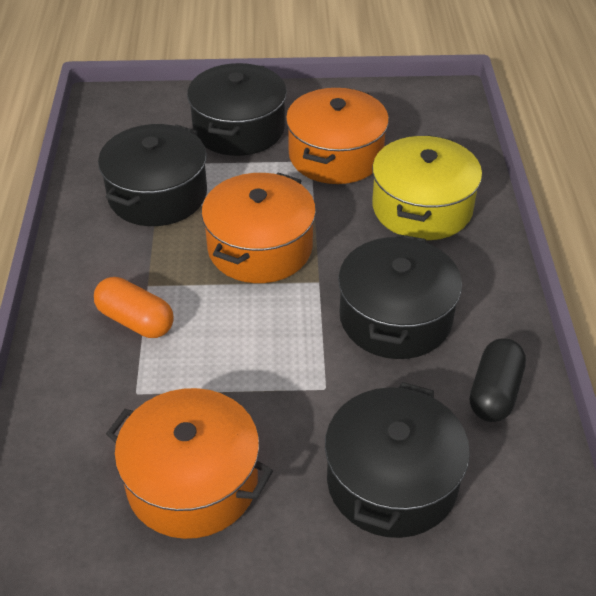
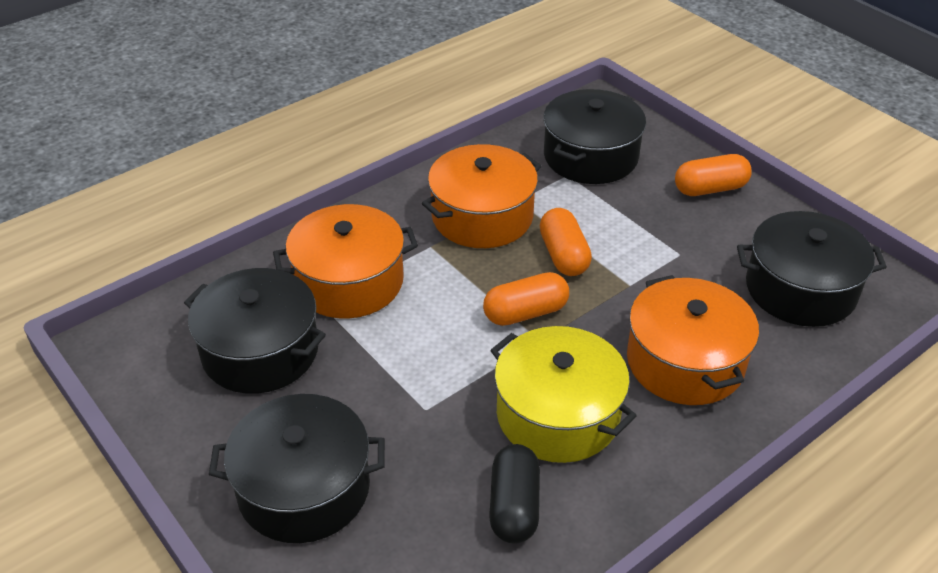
orange capsule: 1 -> 3

